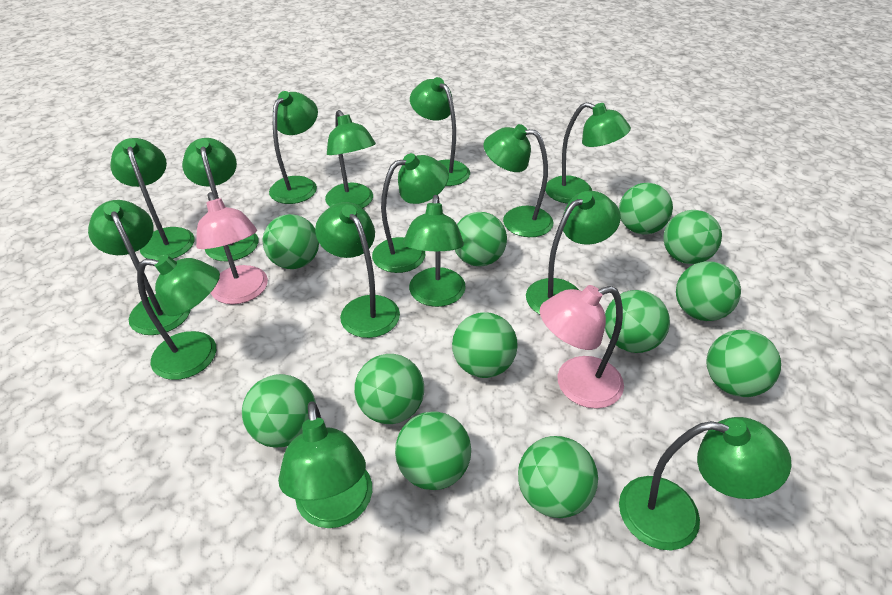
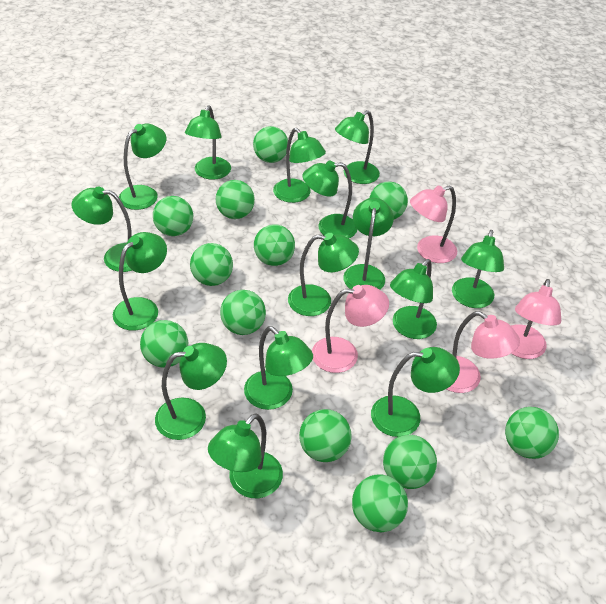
pink lamp: 2 -> 4

